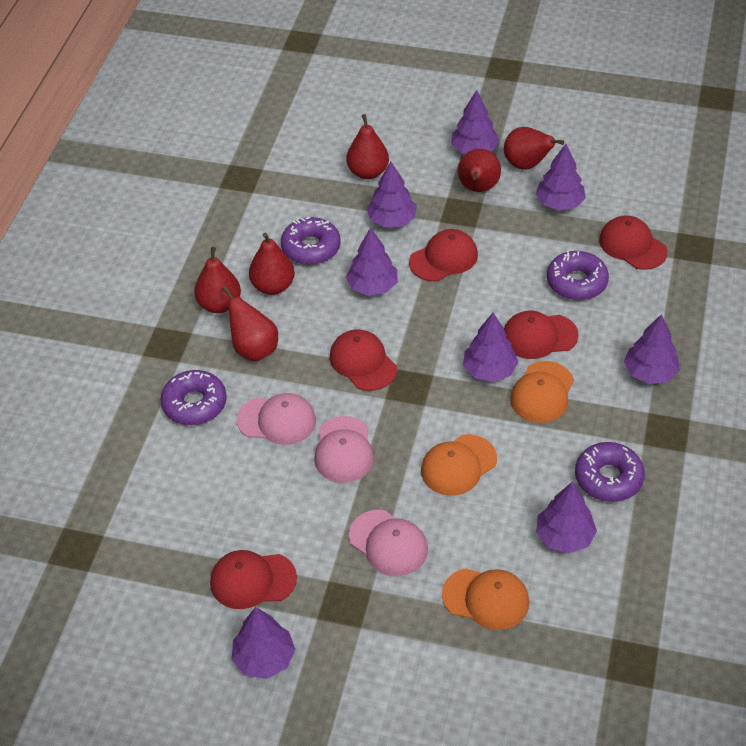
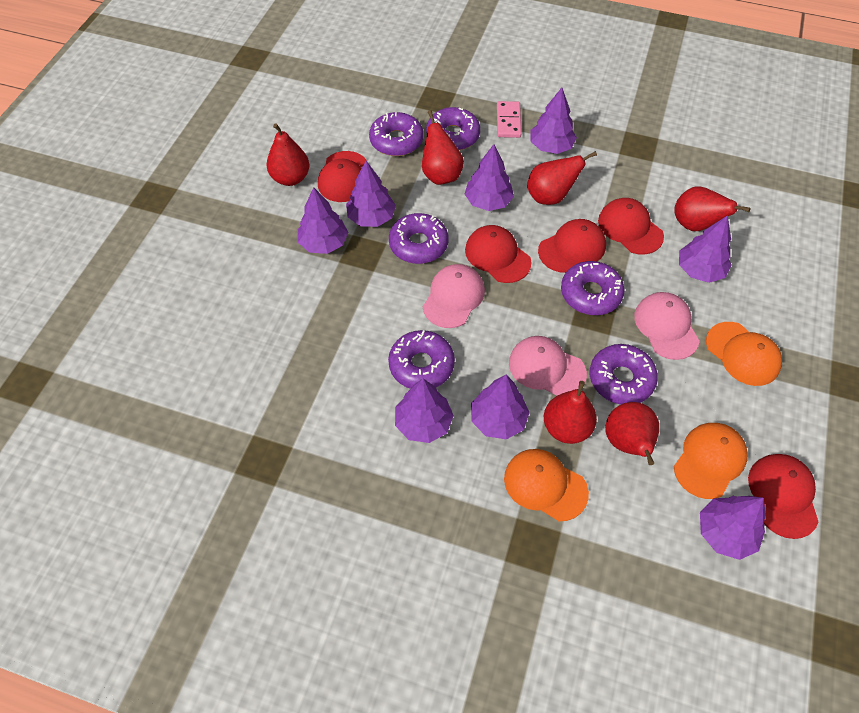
pink domino: 0 -> 1
purple donut: 4 -> 6

